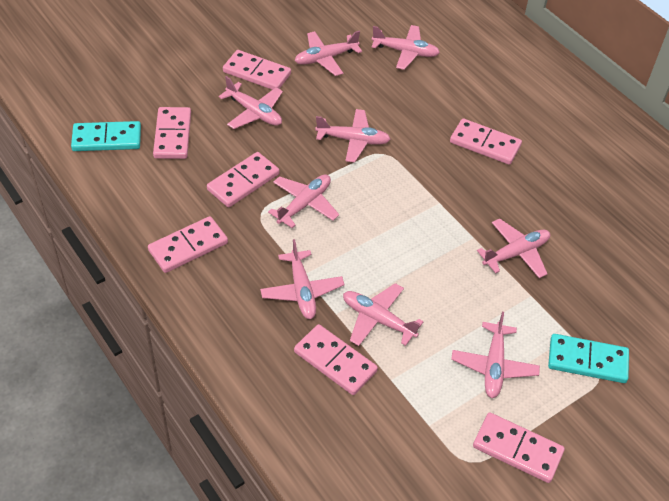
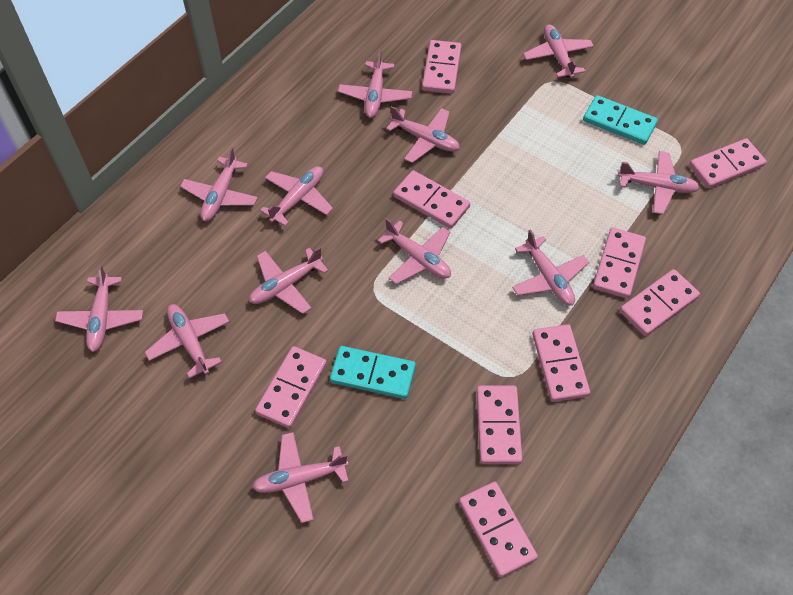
pink domino: 7 -> 9
pink plane: 9 -> 12

